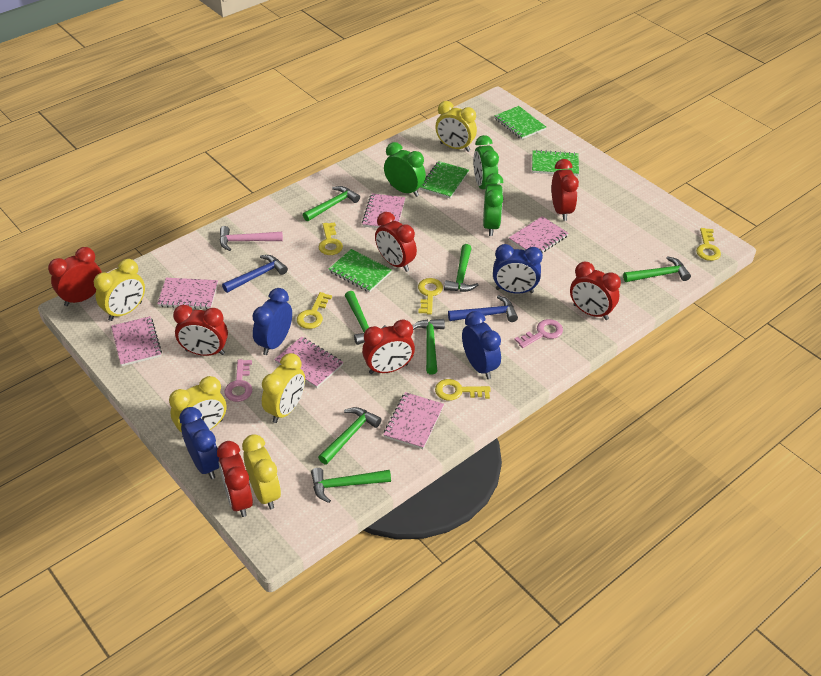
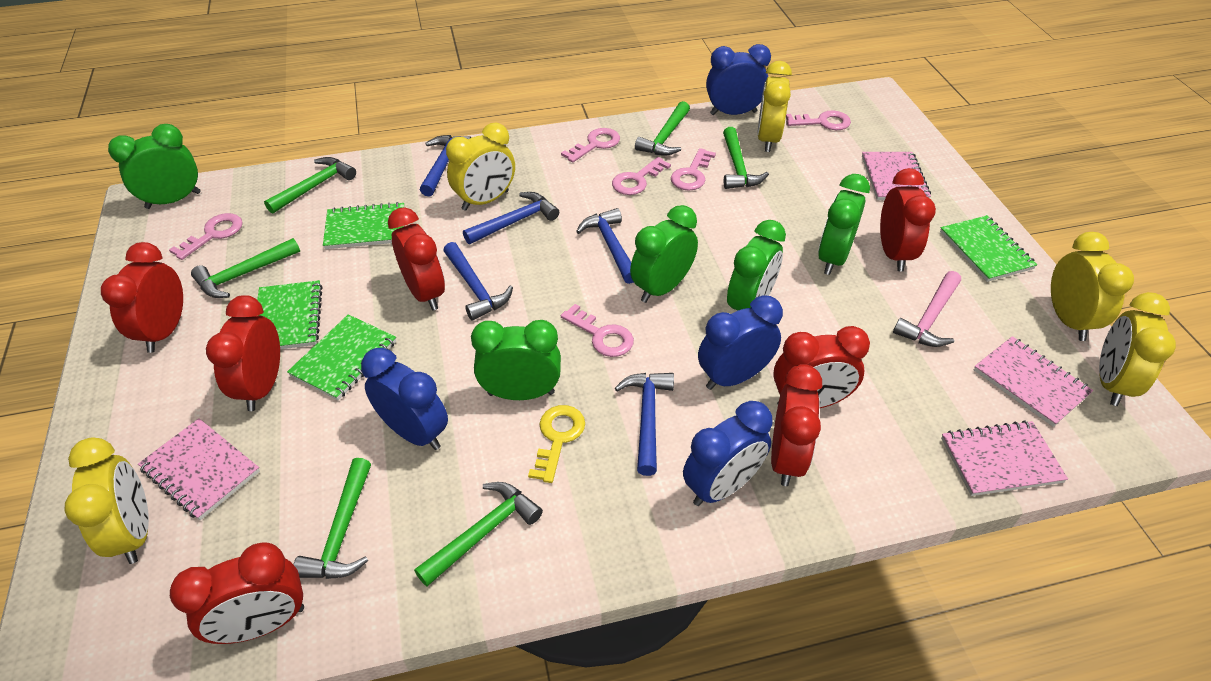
blue hammer: 2 -> 5
green clock: 3 -> 5
green hammer: 7 -> 6
pink key: 2 -> 6
pink notebook: 6 -> 4
yellow key: 5 -> 1

